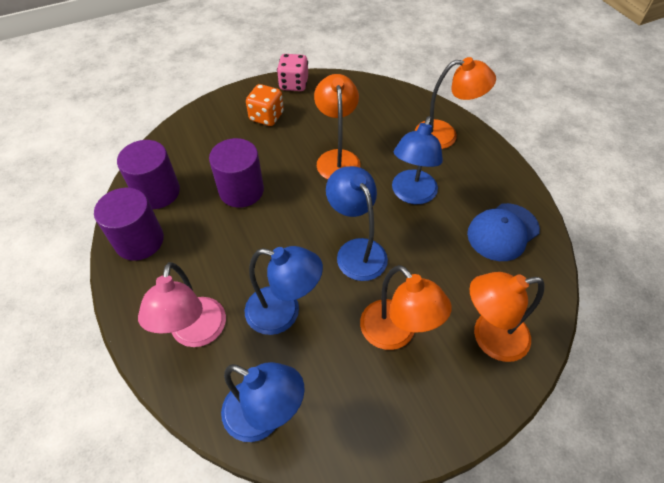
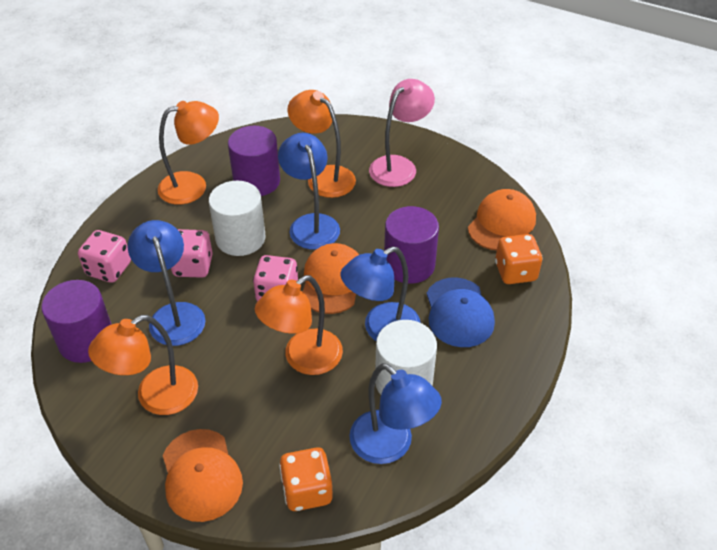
orange cap: 0 -> 3
orange dice: 1 -> 2
pink dice: 1 -> 3
white cylinder: 0 -> 2

